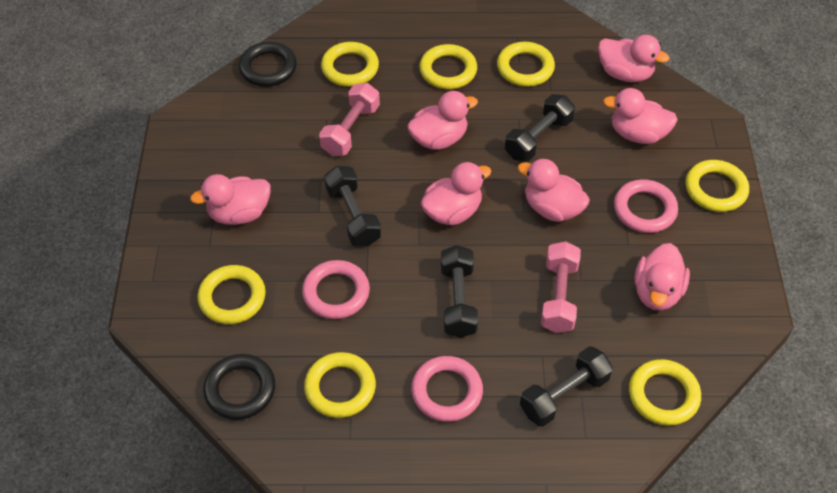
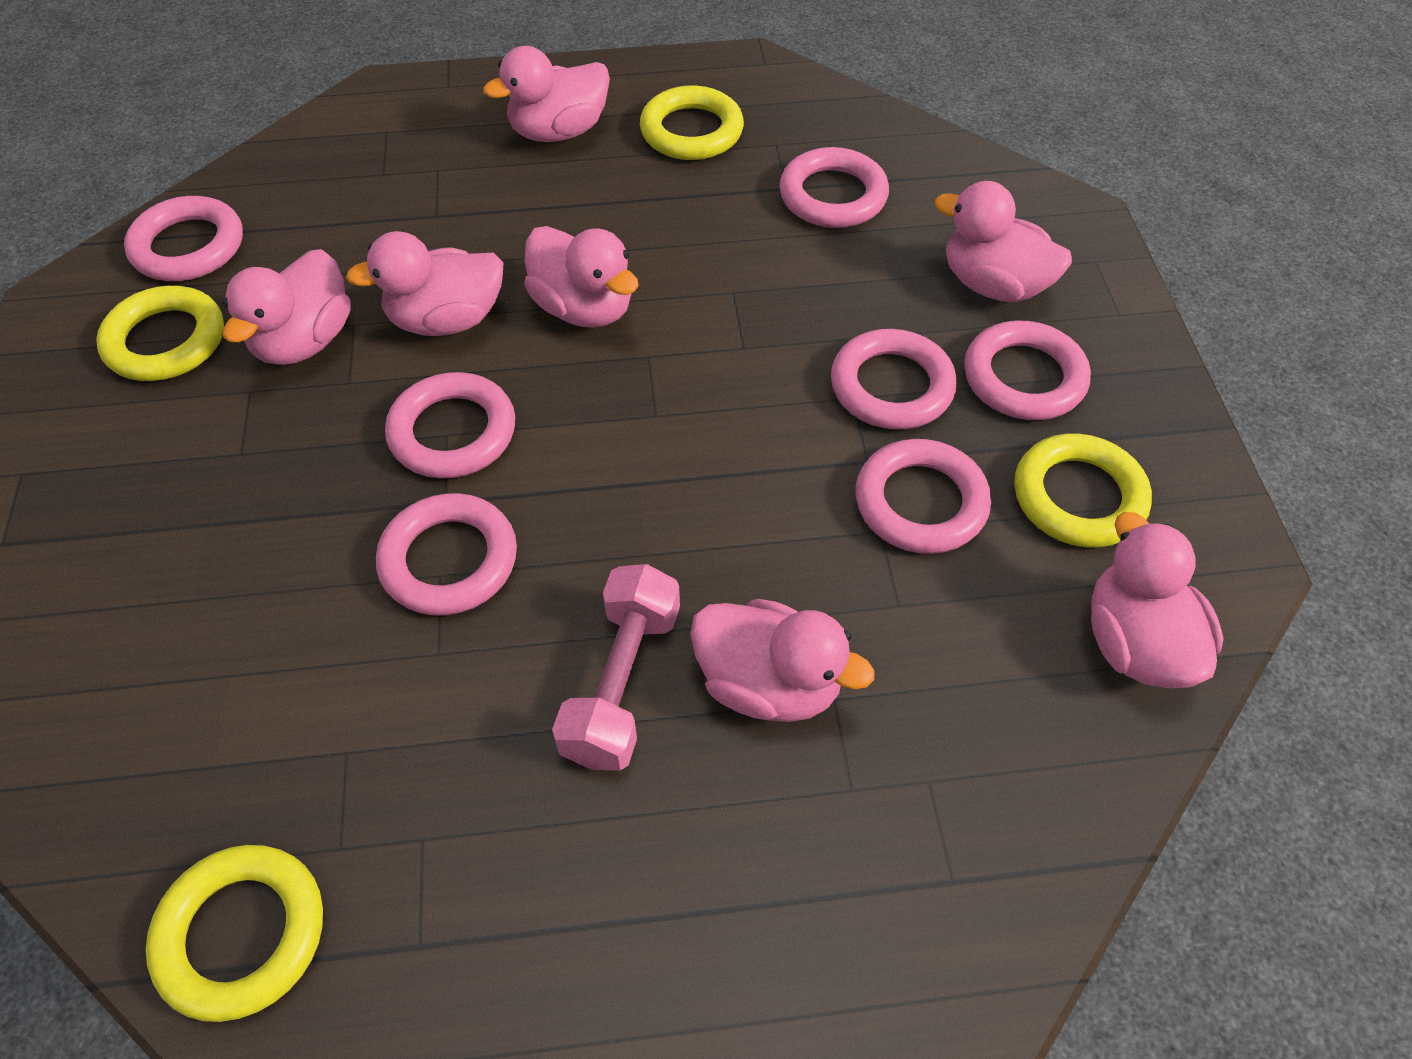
black dumbbell: 4 -> 0
black ring: 2 -> 0
pink dumbbell: 2 -> 1
pink ring: 3 -> 7
yellow ring: 7 -> 4

